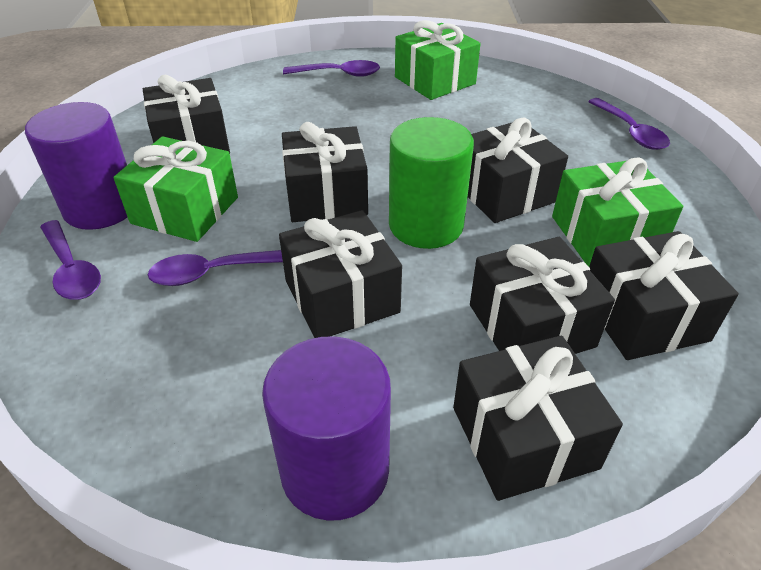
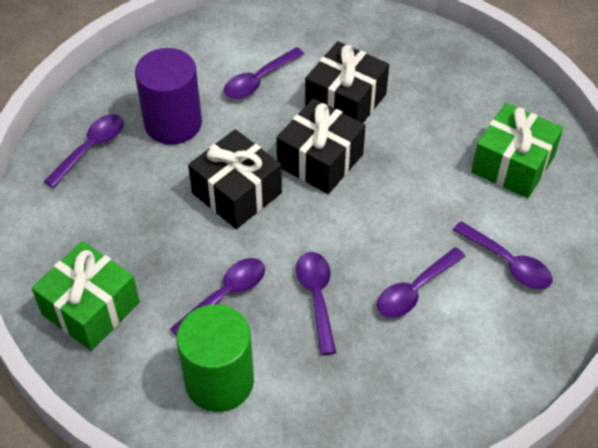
black gift: 7 -> 3
green gift: 3 -> 2
purple cylinder: 2 -> 1
purple spoon: 4 -> 6

